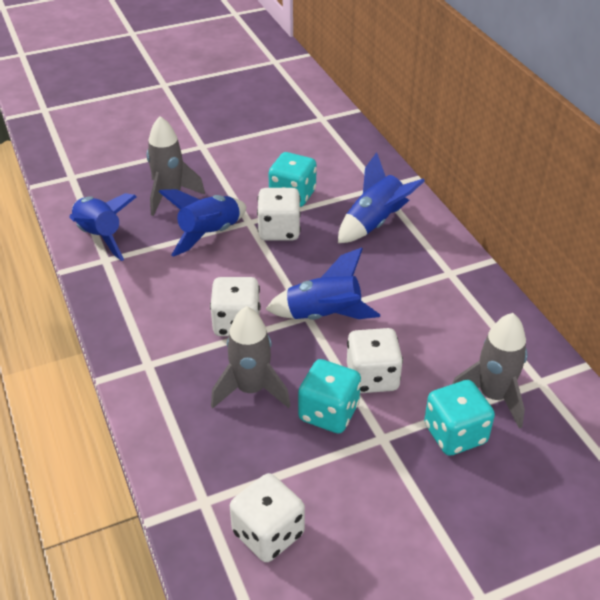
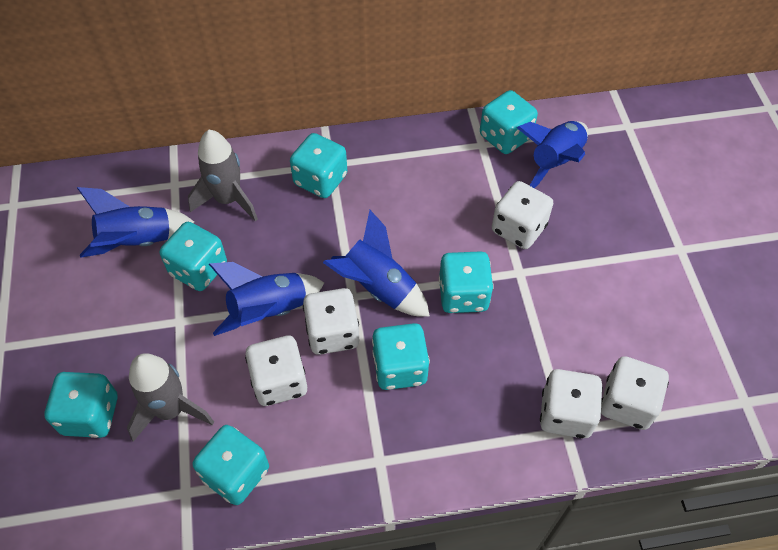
grey rocket: 3 -> 2
turquoise dice: 3 -> 7
white dice: 4 -> 5

